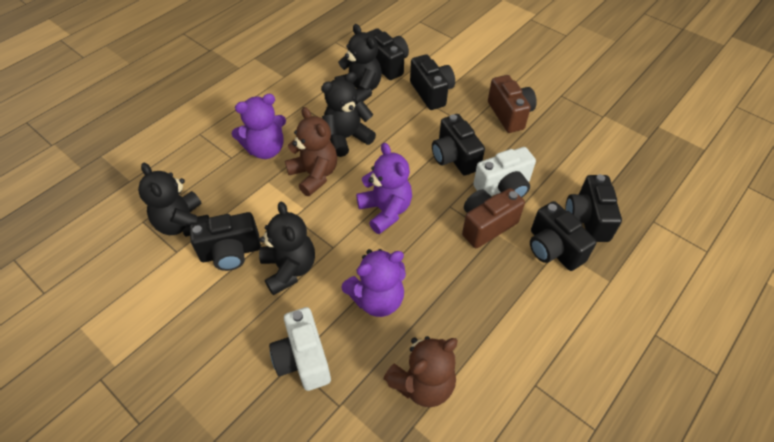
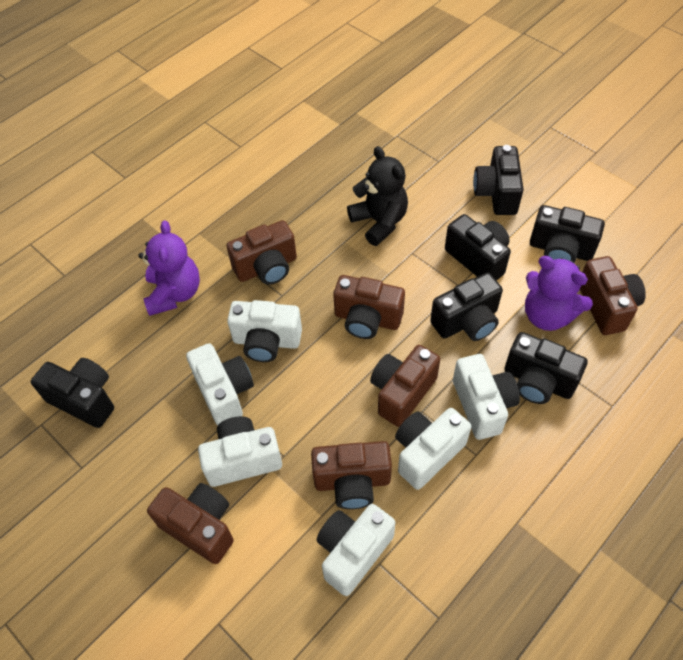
black teddy bear: 4 -> 1
brown camera: 2 -> 6
brown teddy bear: 2 -> 0
purple teddy bear: 3 -> 2
white camera: 2 -> 6

